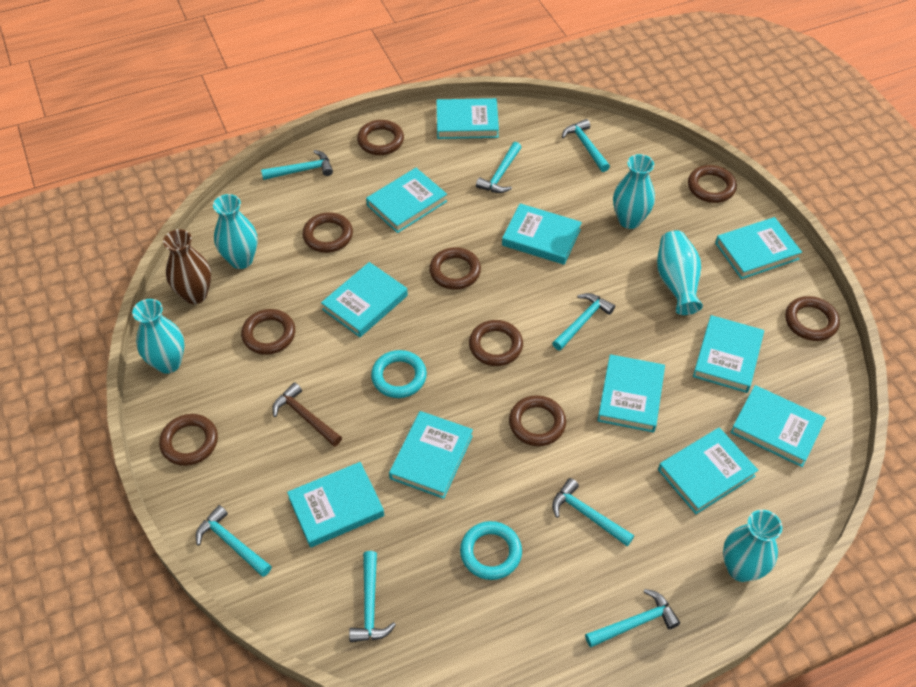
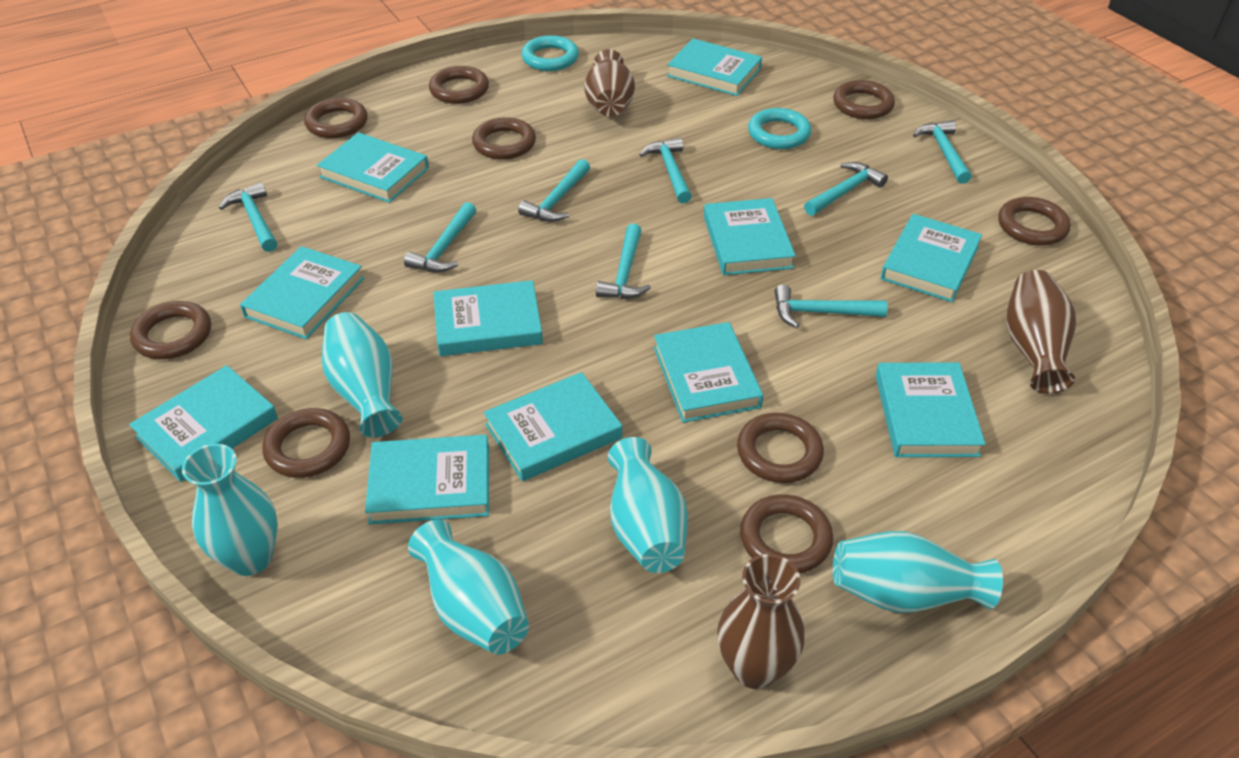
brown hammer: 1 -> 0
brown vase: 1 -> 3

